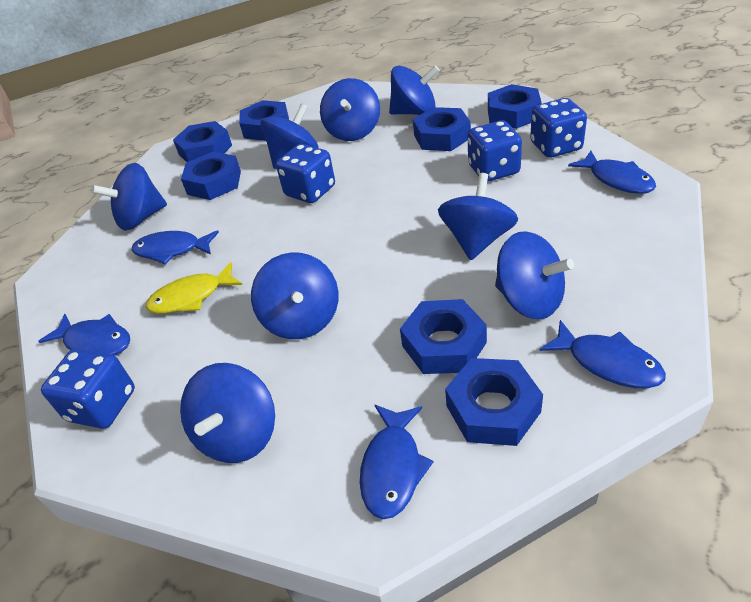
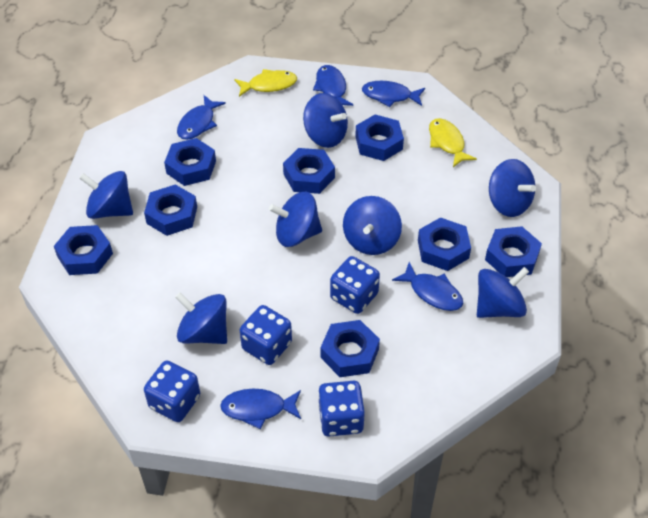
blue nut: 7 -> 8
blue spinning top: 8 -> 7
yellow fish: 1 -> 2

